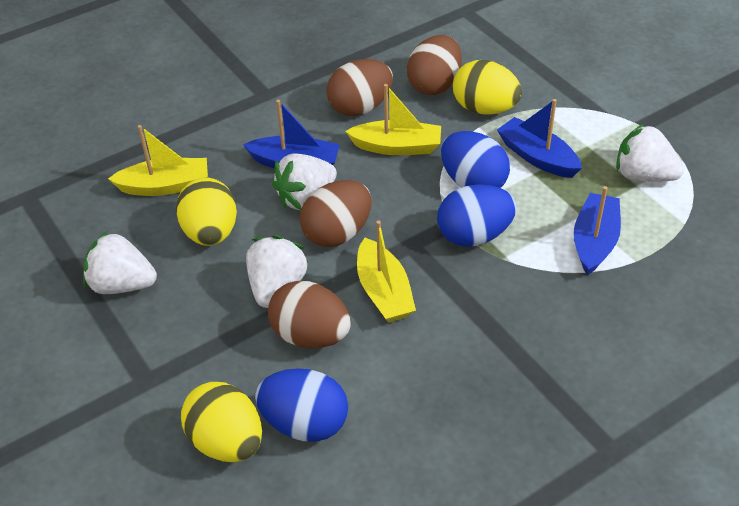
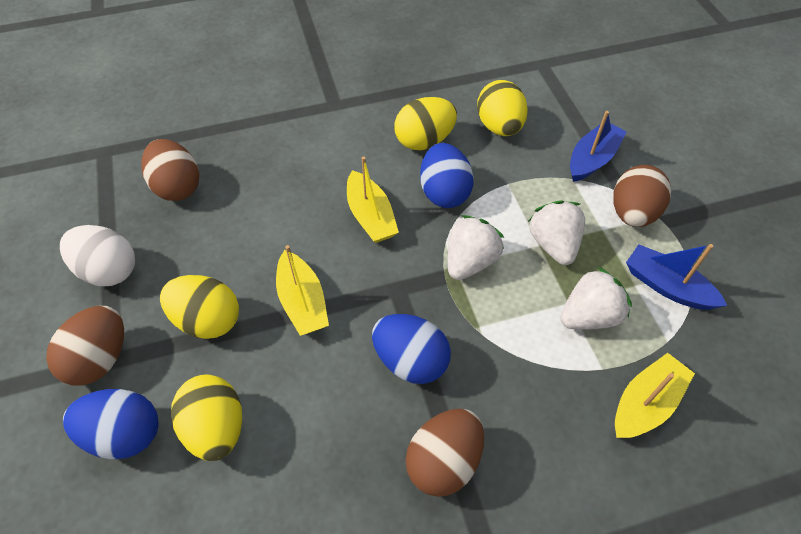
blue boat: 3 -> 2
white egg: 0 -> 1
white strawberry: 4 -> 3
yellow egg: 3 -> 4

